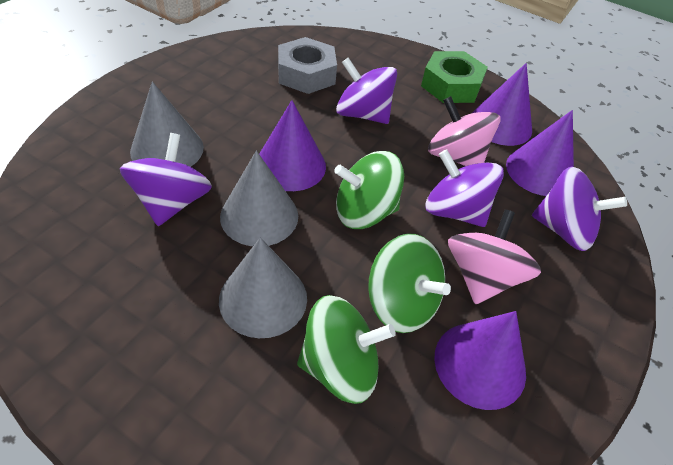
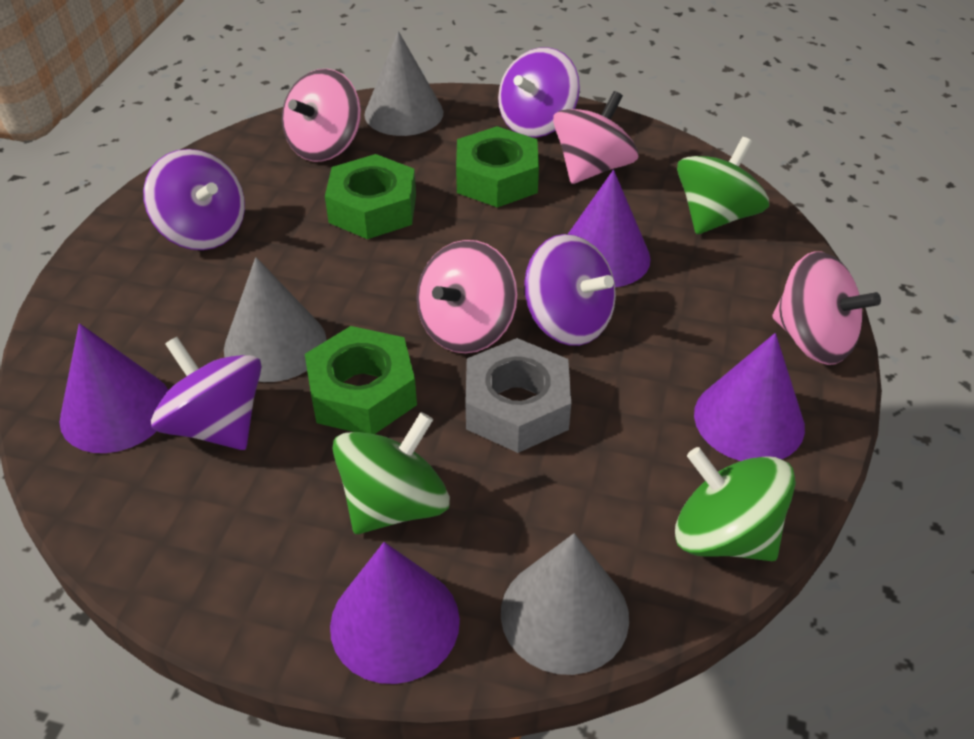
green nut: 1 -> 3
pink spinning top: 2 -> 4

